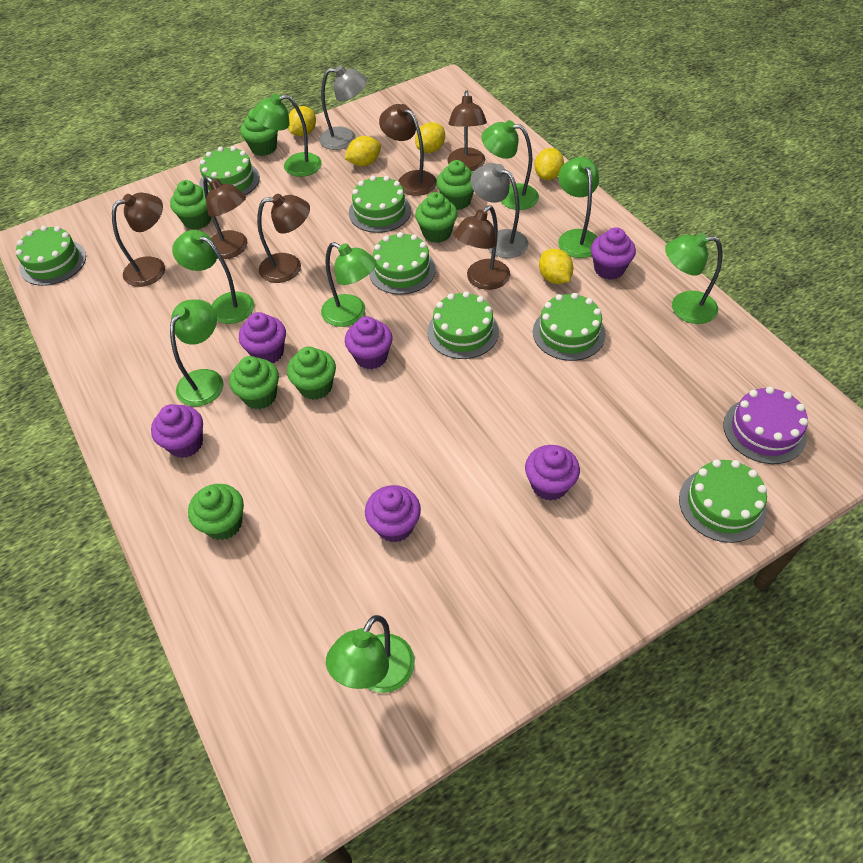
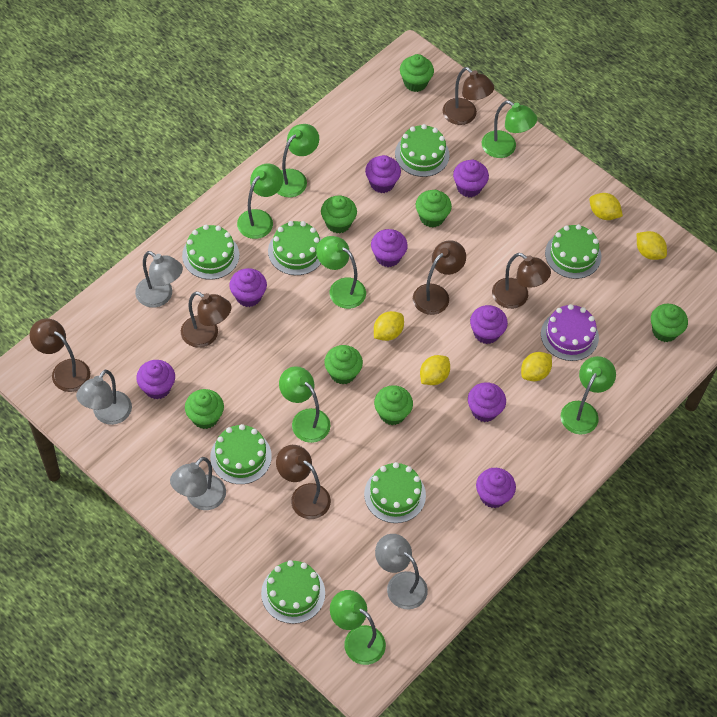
green lamp: 8 -> 7
grey lamp: 2 -> 4
purple cupcake: 6 -> 8

